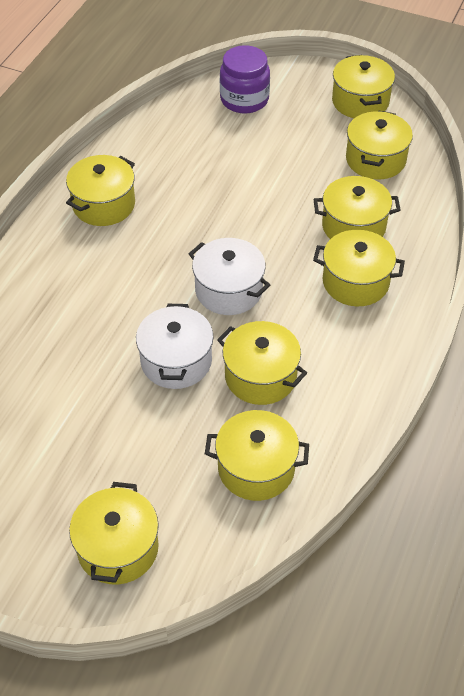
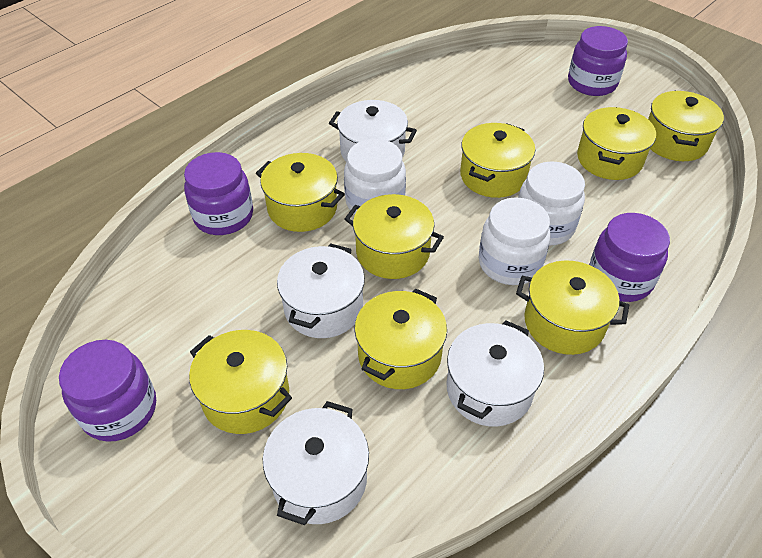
purple jar: 1 -> 4
white jar: 0 -> 3
white pot: 2 -> 4

